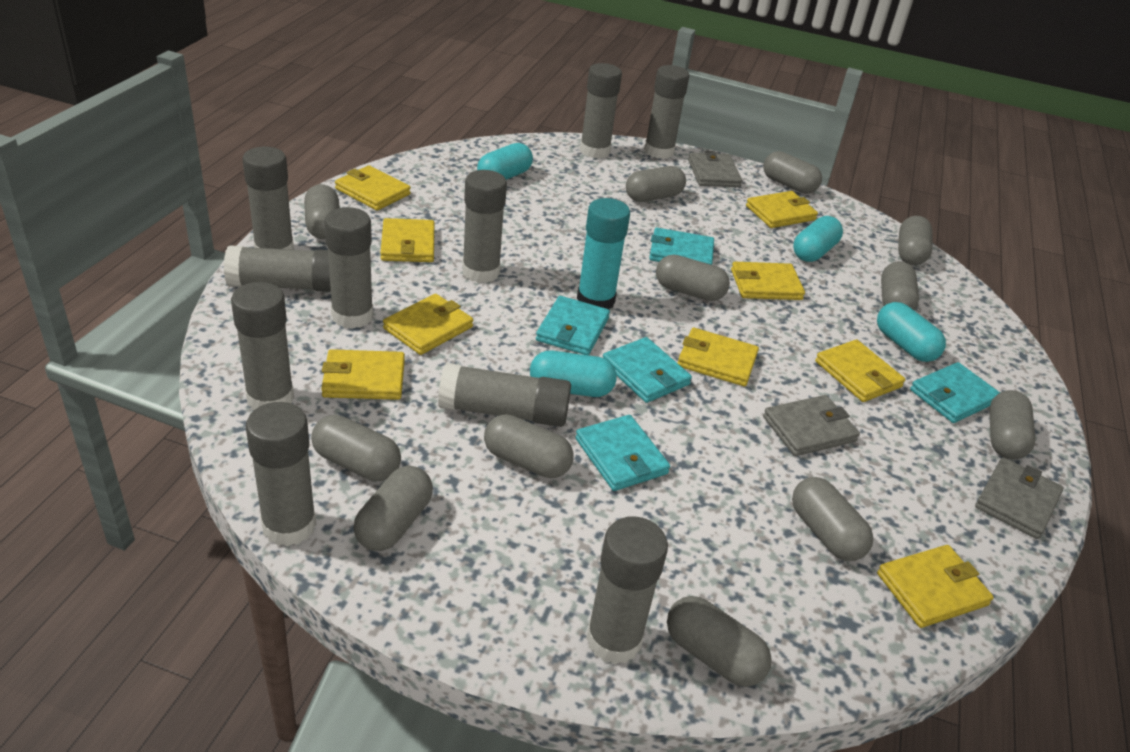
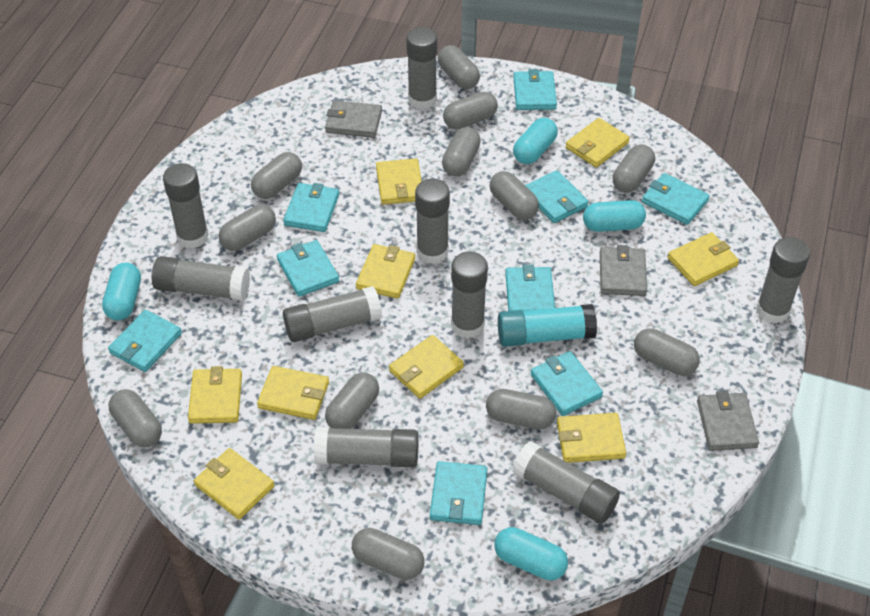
grey glue stick: 10 -> 9
turquoise wallet: 5 -> 9

